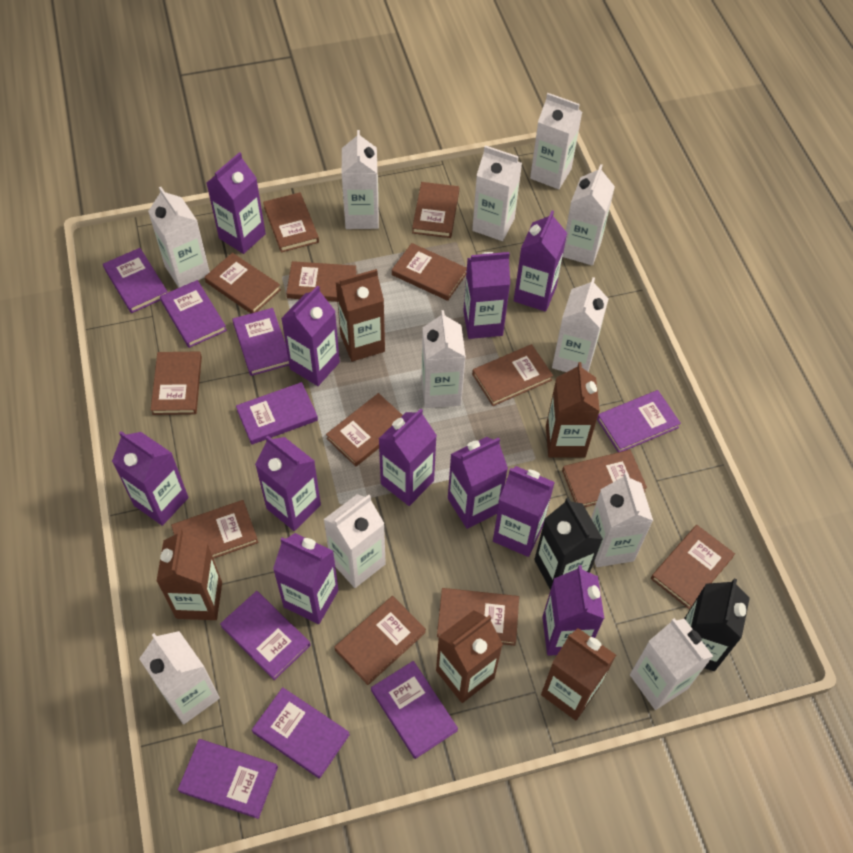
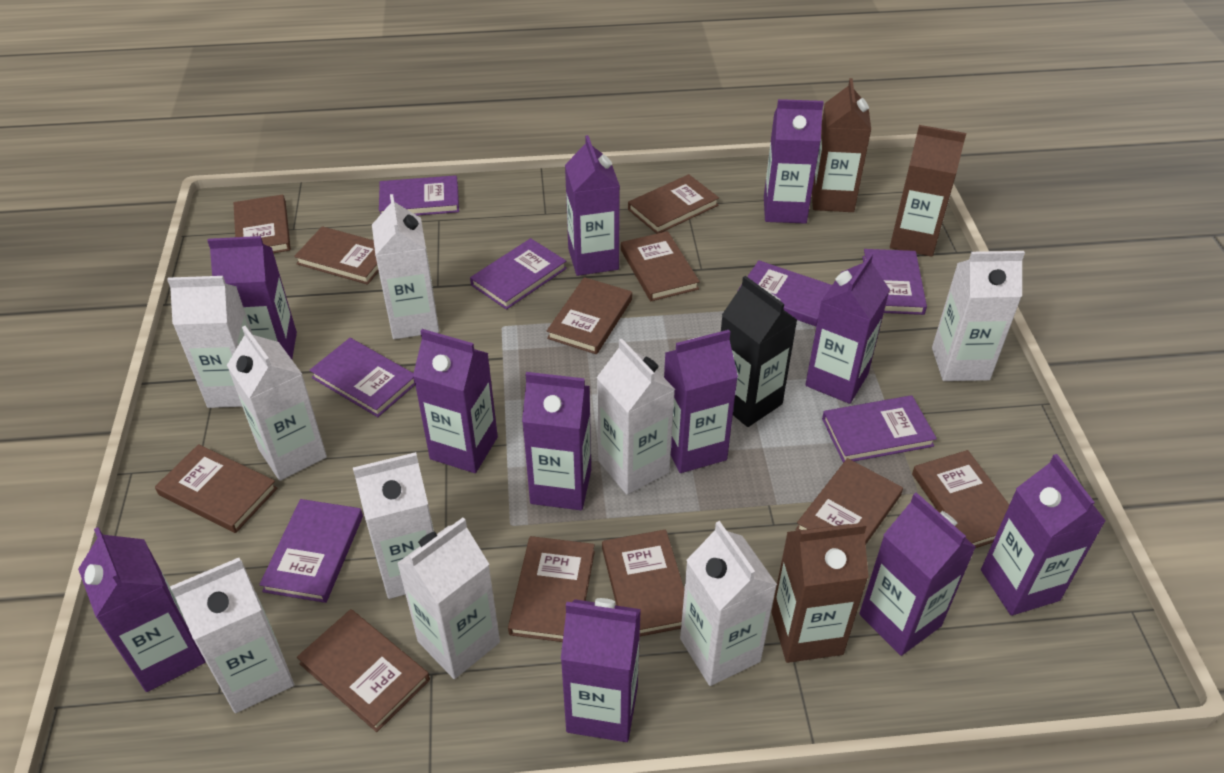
black carton: 2 -> 1
brown book: 13 -> 11
brown carton: 5 -> 3
purple book: 9 -> 7
white carton: 11 -> 9

